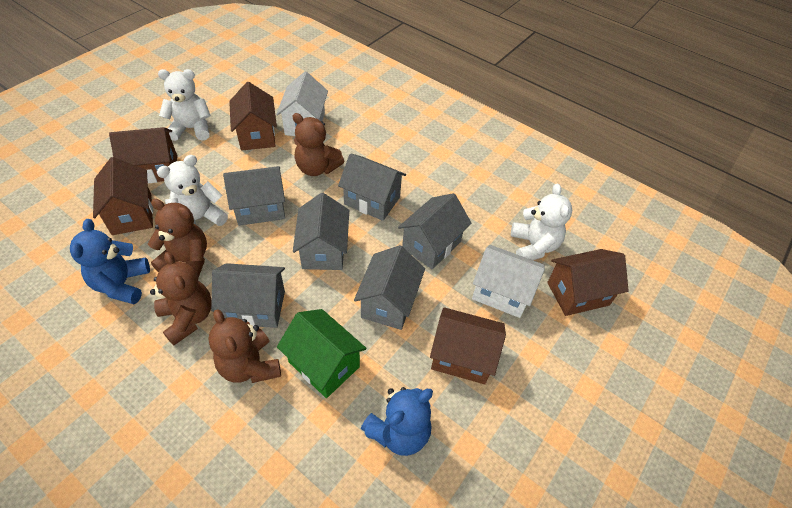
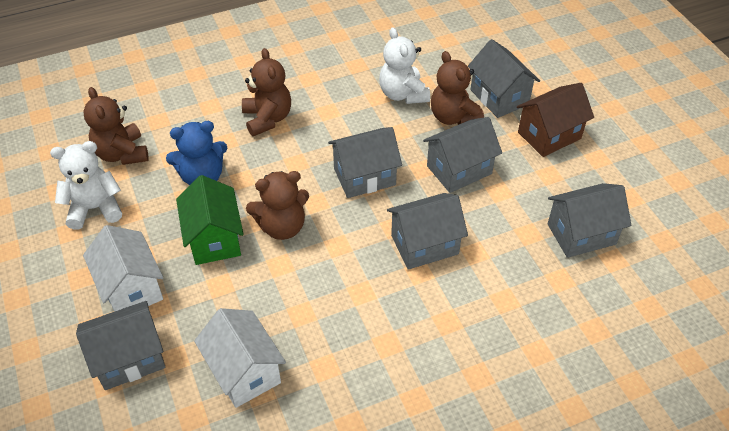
blue teddy bear: 2 -> 1
brown house: 5 -> 1
white teddy bear: 3 -> 2

